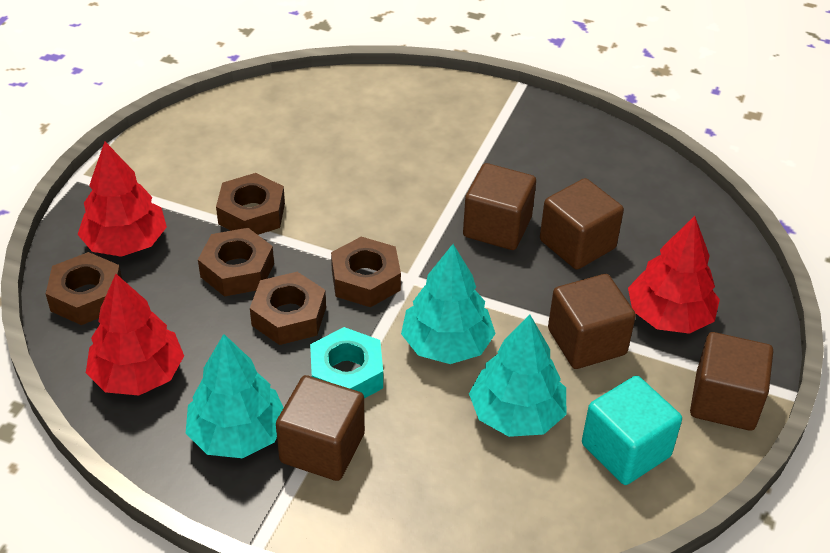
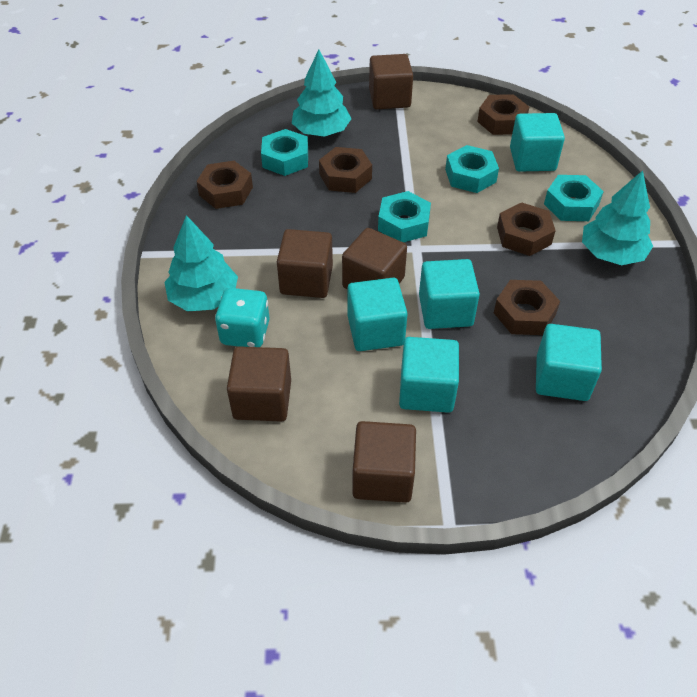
red tree: 3 -> 0
turquoise cube: 1 -> 5
turquoise dice: 0 -> 1
turquoise nut: 1 -> 4

